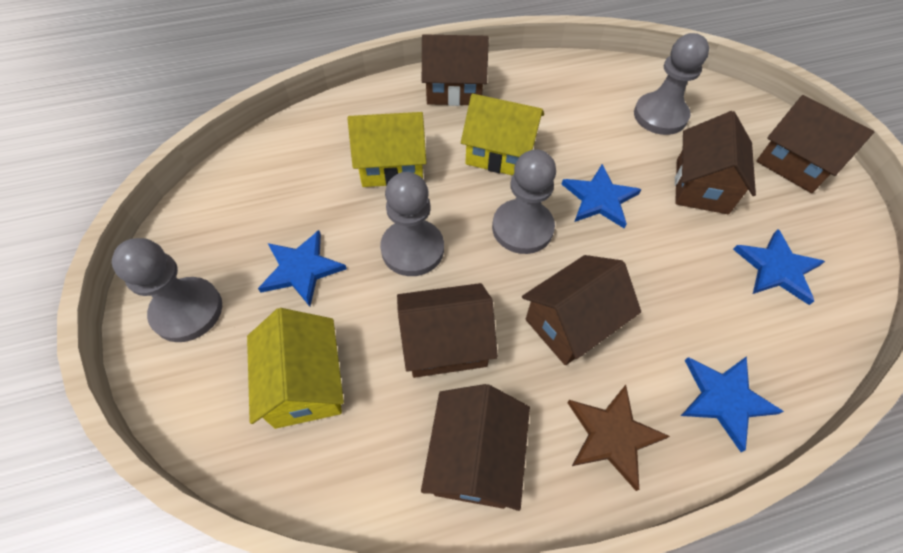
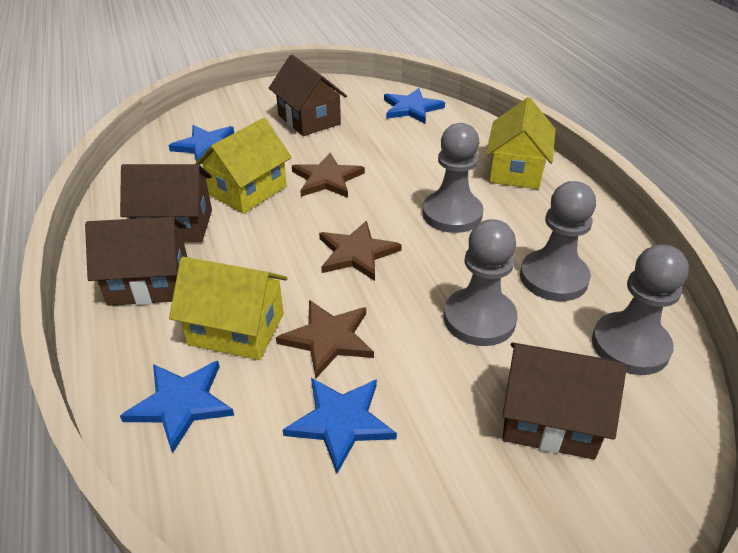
brown house: 6 -> 4
brown star: 1 -> 3

